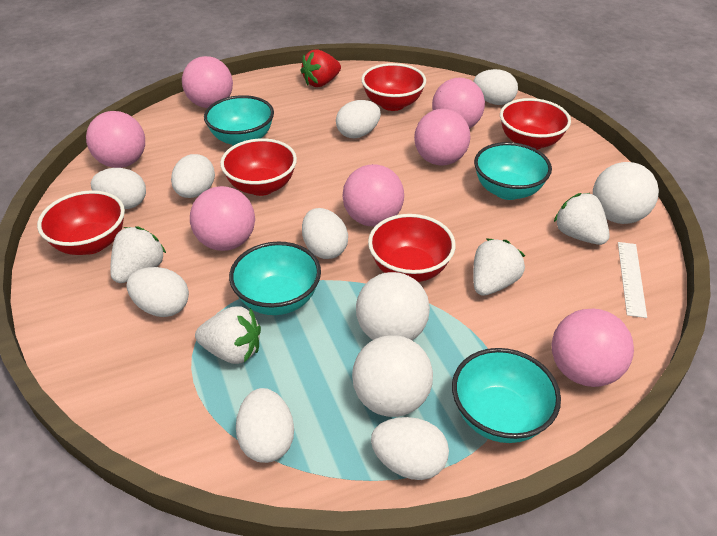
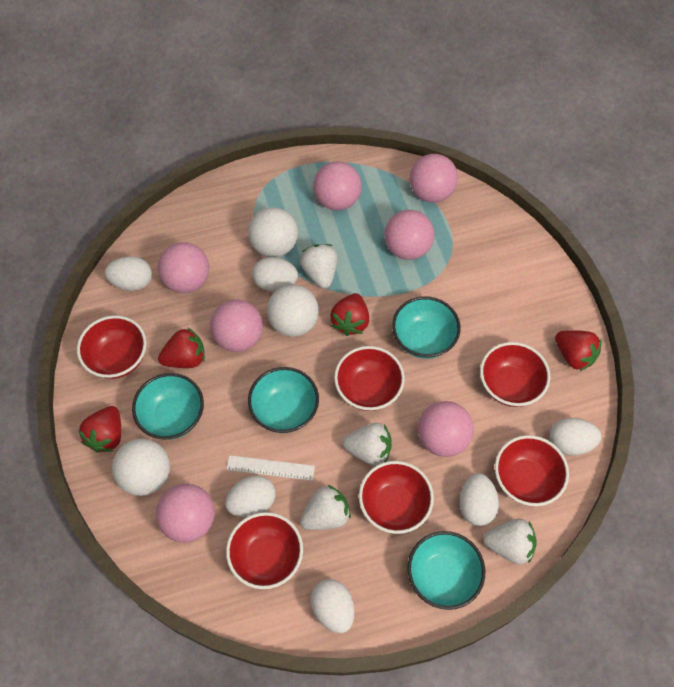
red bowl: 5 -> 6
red strawberry: 1 -> 4
white egg: 8 -> 6

